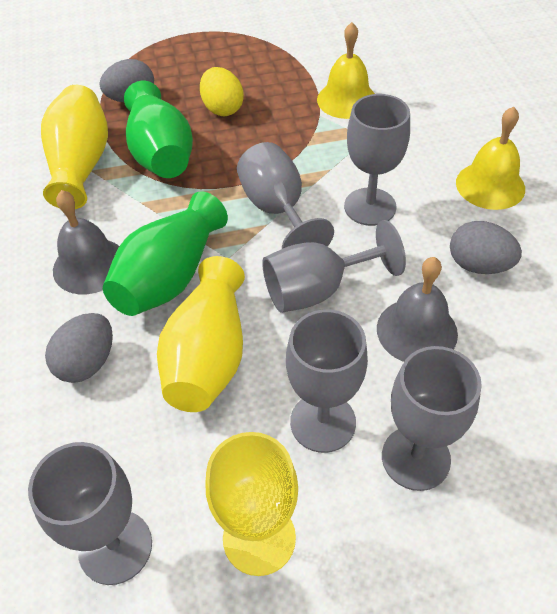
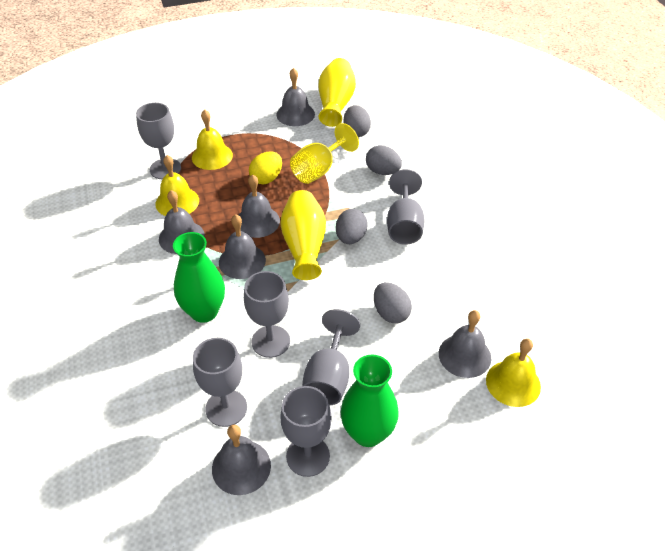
grey bell: 2 -> 6
grey egg: 3 -> 4
yellow bell: 2 -> 3

